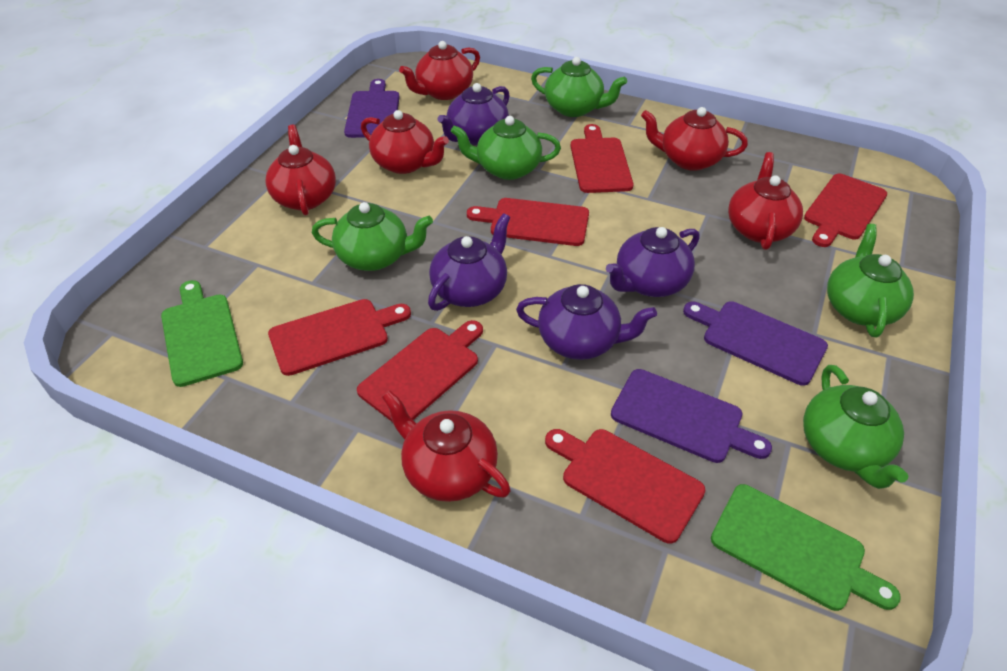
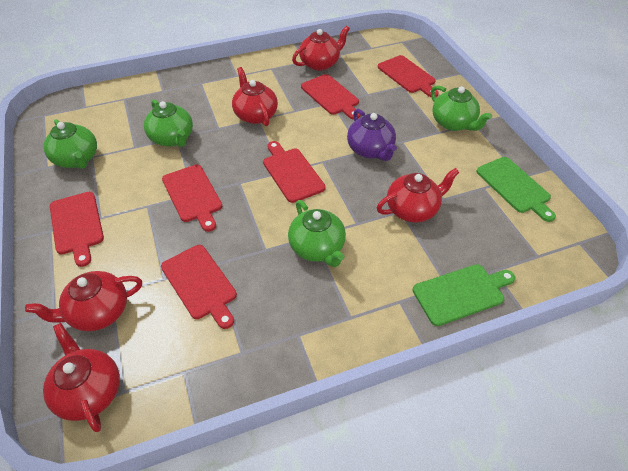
green teapot: 5 -> 4
purple cutting board: 3 -> 0
purple teapot: 4 -> 1
red teapot: 6 -> 5

